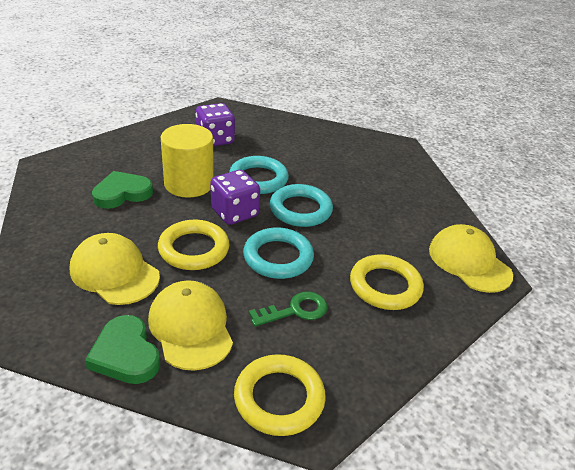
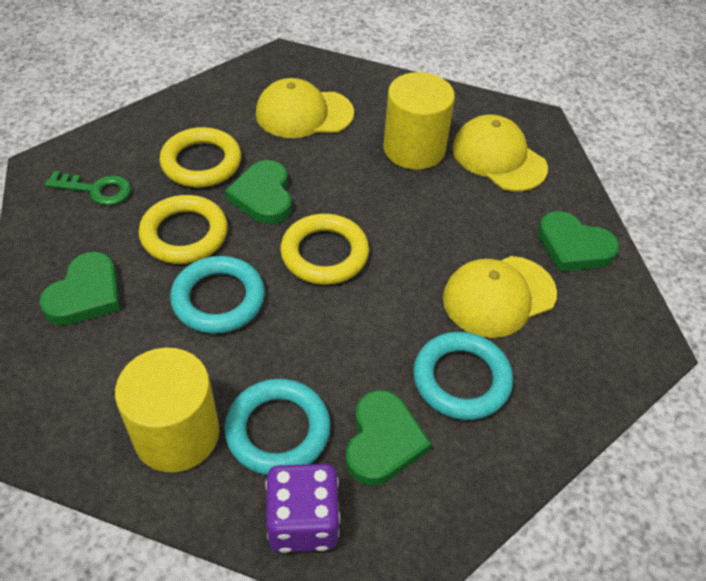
green heart: 2 -> 4
purple dice: 2 -> 1
yellow cylinder: 1 -> 2

